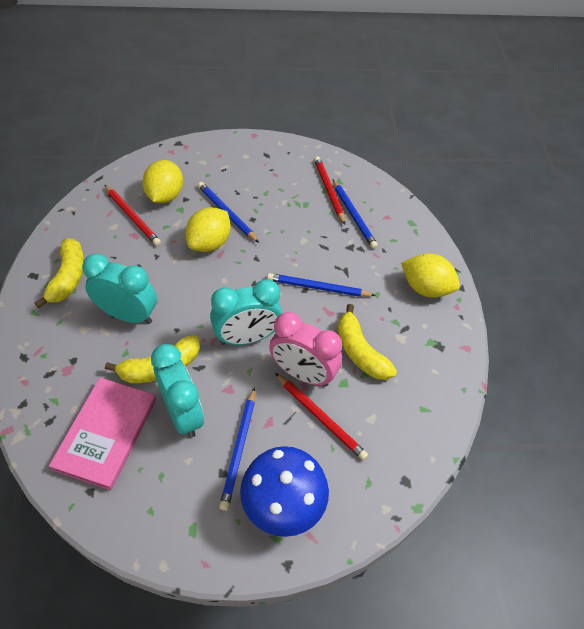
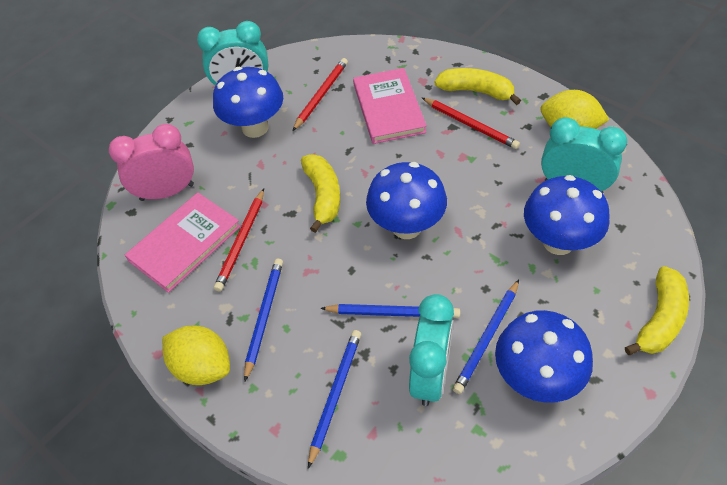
blue mushroom: 1 -> 4
pink book: 1 -> 2
yellow lemon: 3 -> 2

